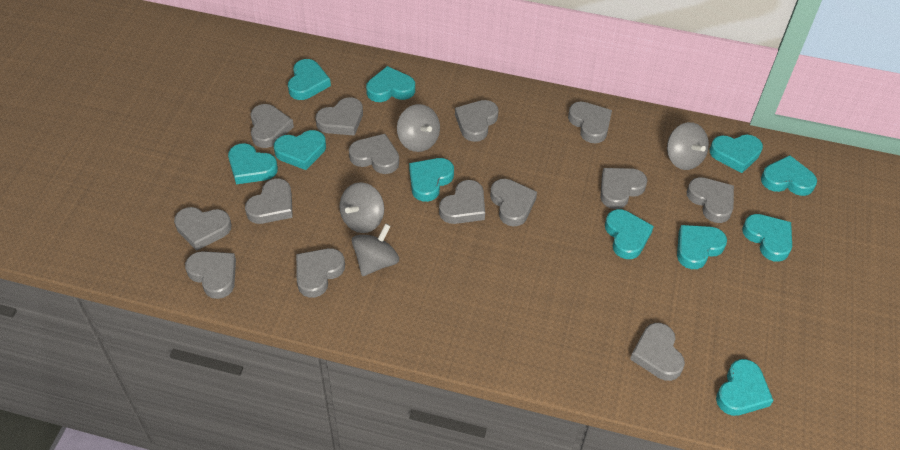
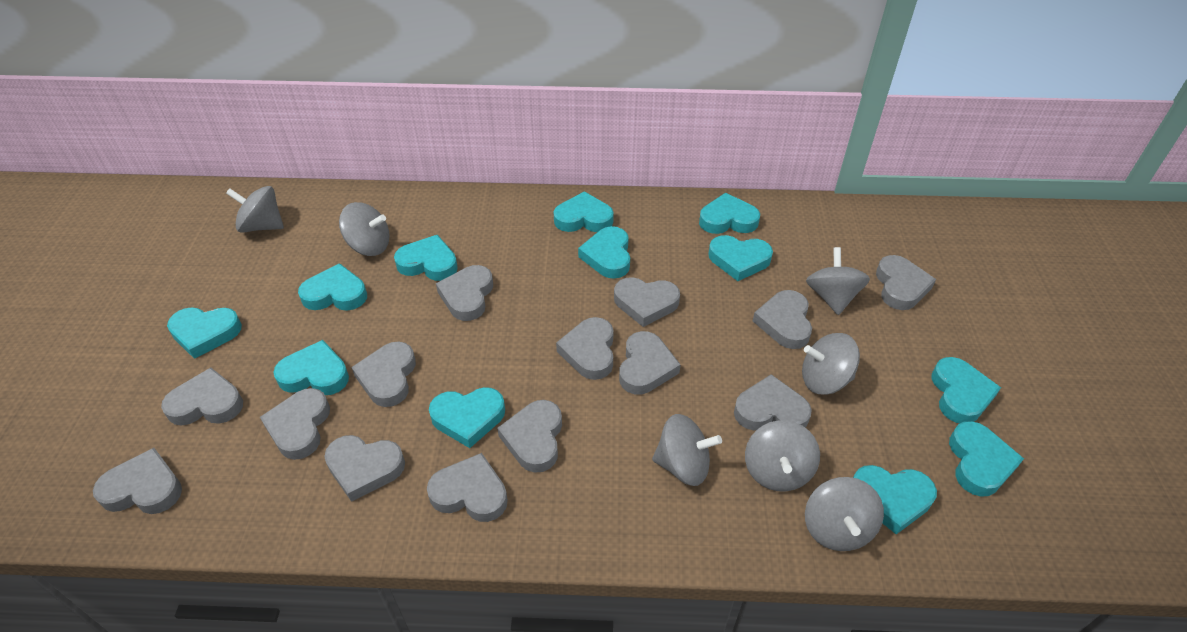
grey spinning top: 4 -> 7
turquoise heart: 11 -> 12

